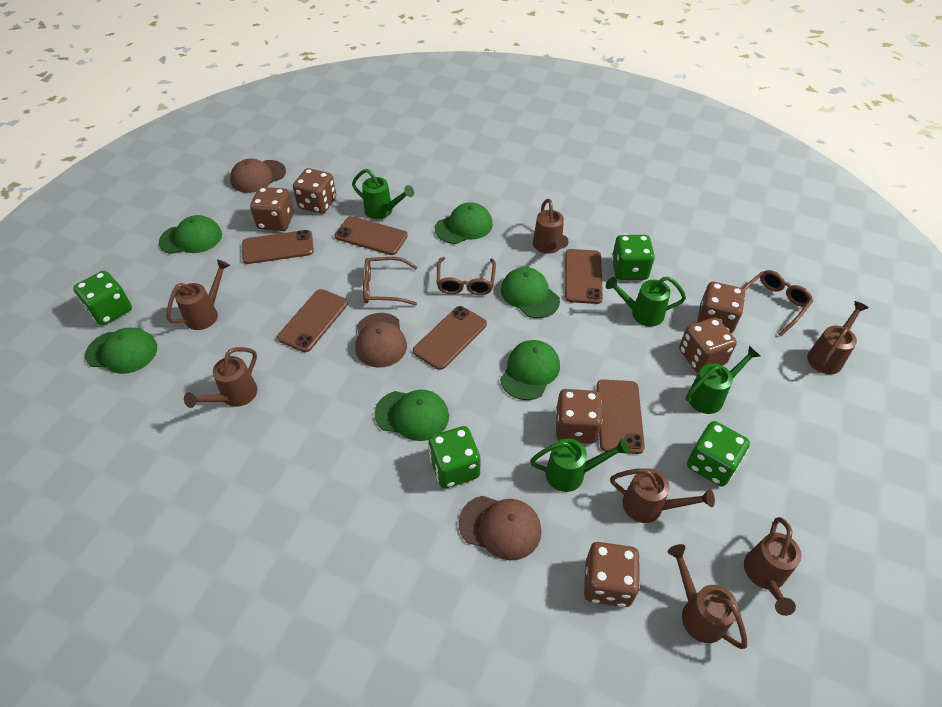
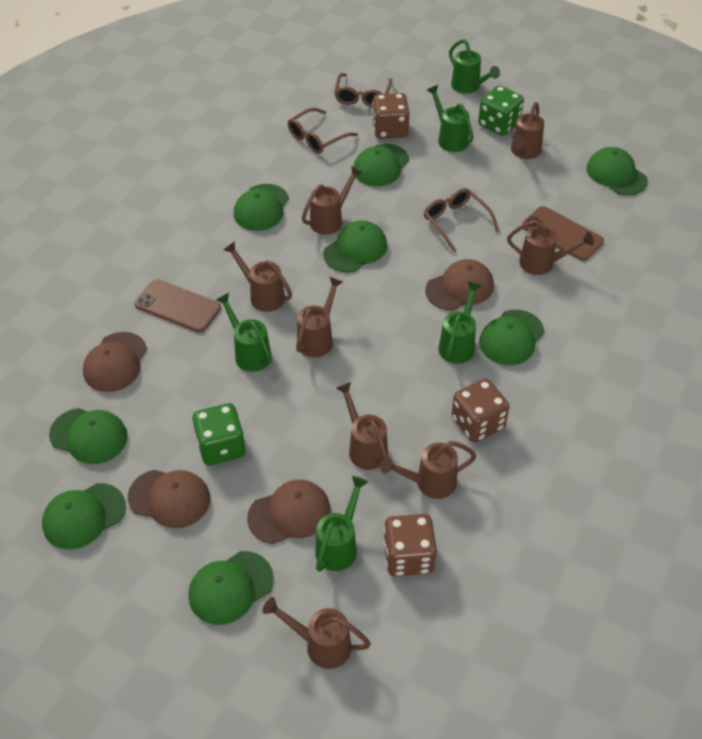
brown cap: 3 -> 4
brown dice: 6 -> 3
brown phone: 6 -> 2
brown watering can: 7 -> 8
green cap: 6 -> 8
green dice: 4 -> 2
green watering can: 4 -> 5

